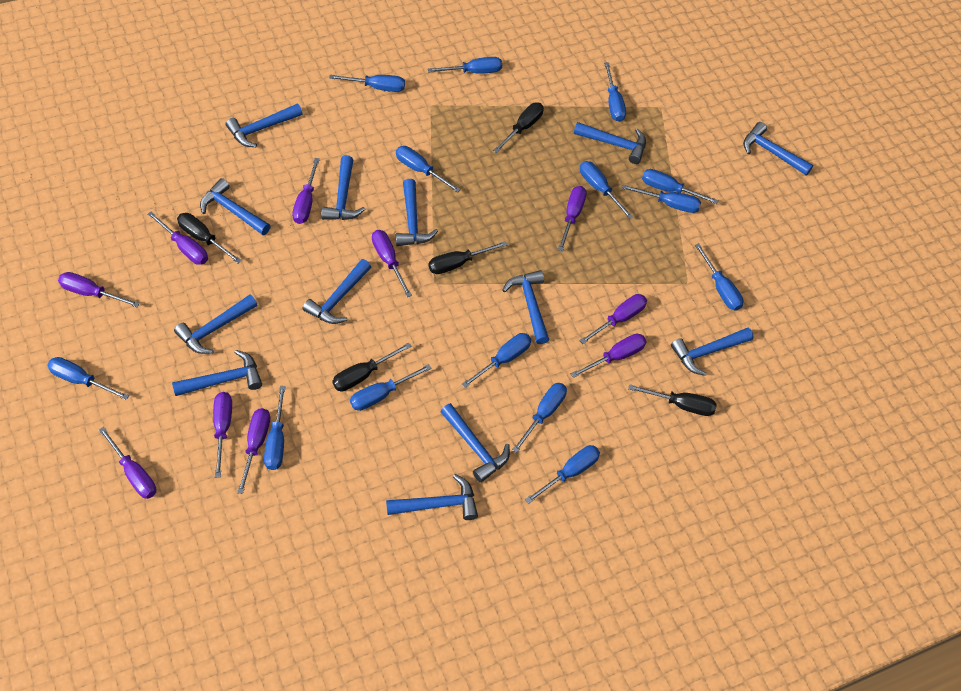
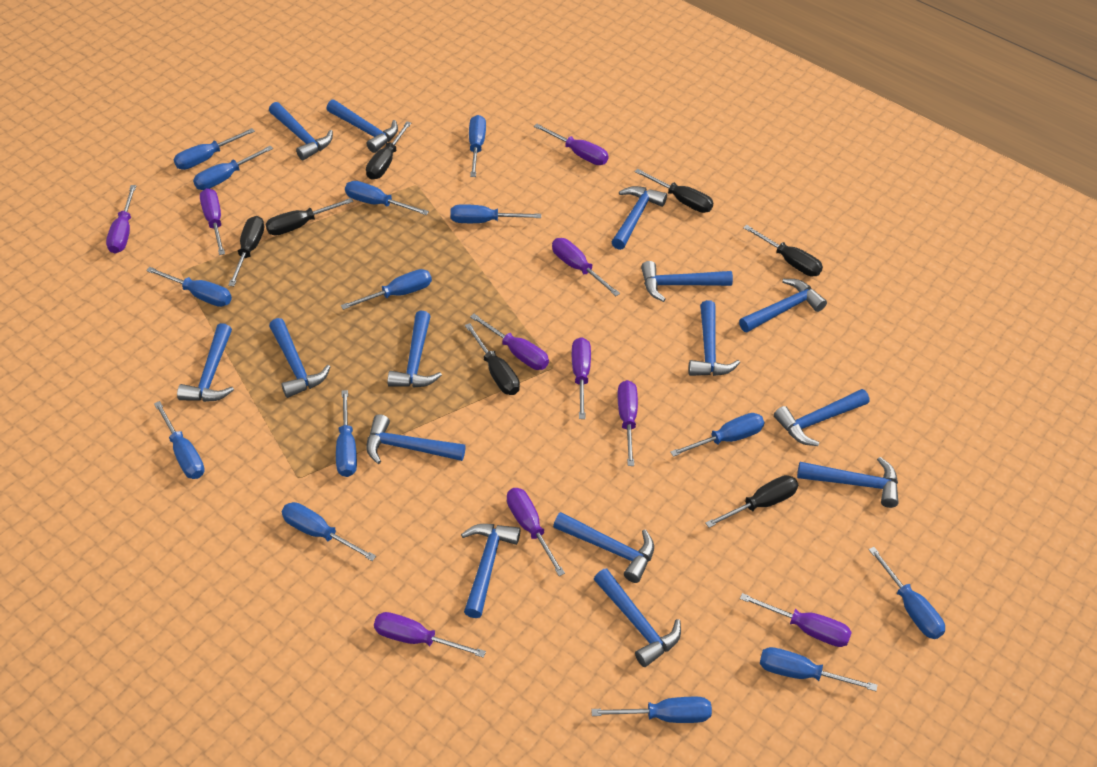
black screwdriver: 5 -> 7
blue hammer: 13 -> 15

